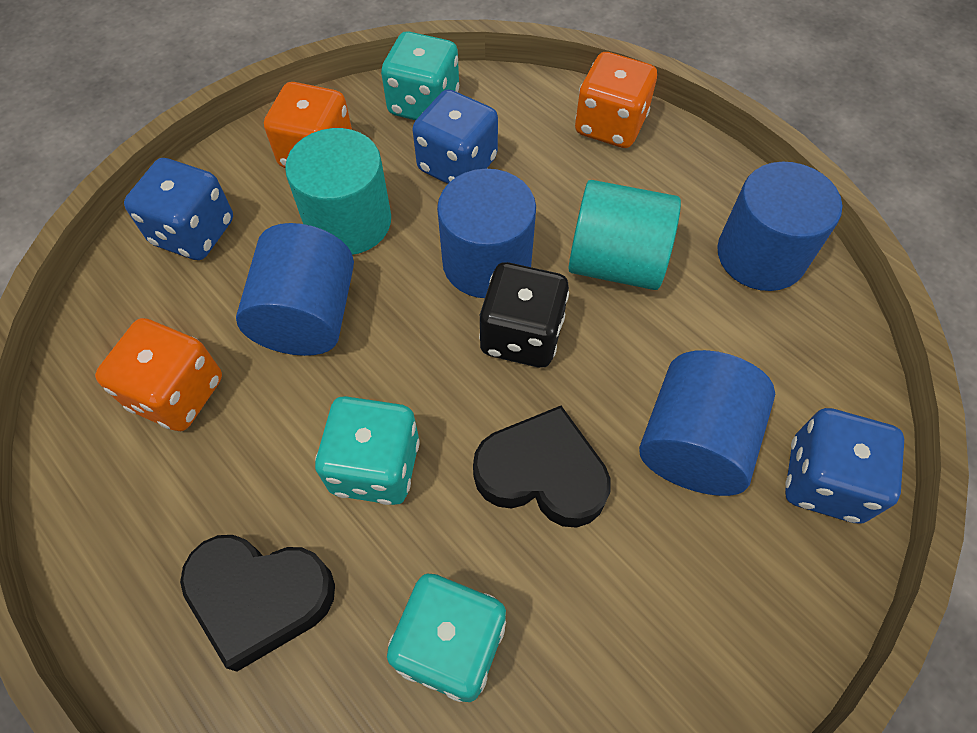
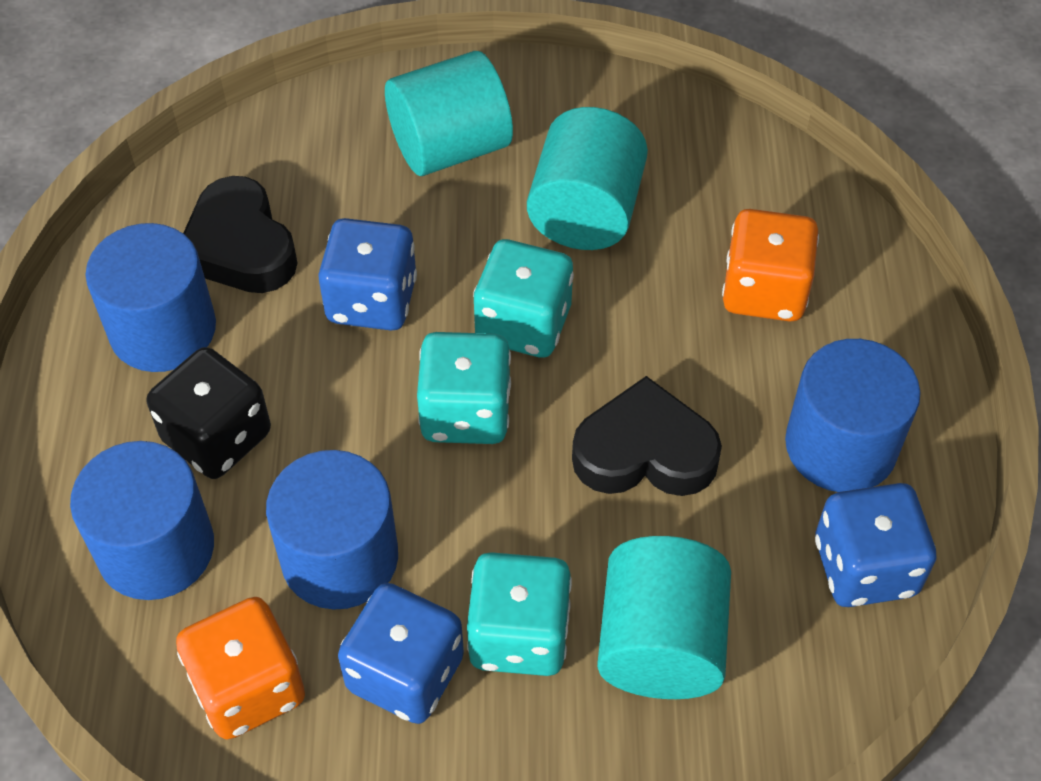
orange dice: 3 -> 2
turquoise cylinder: 2 -> 3

